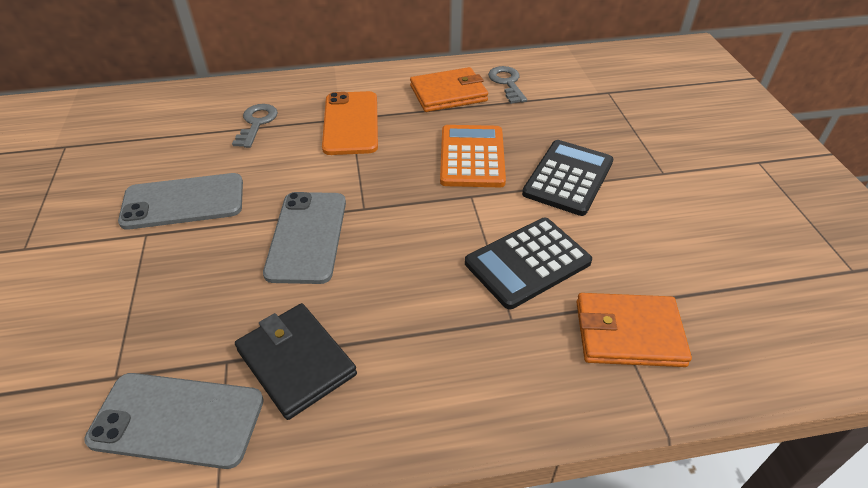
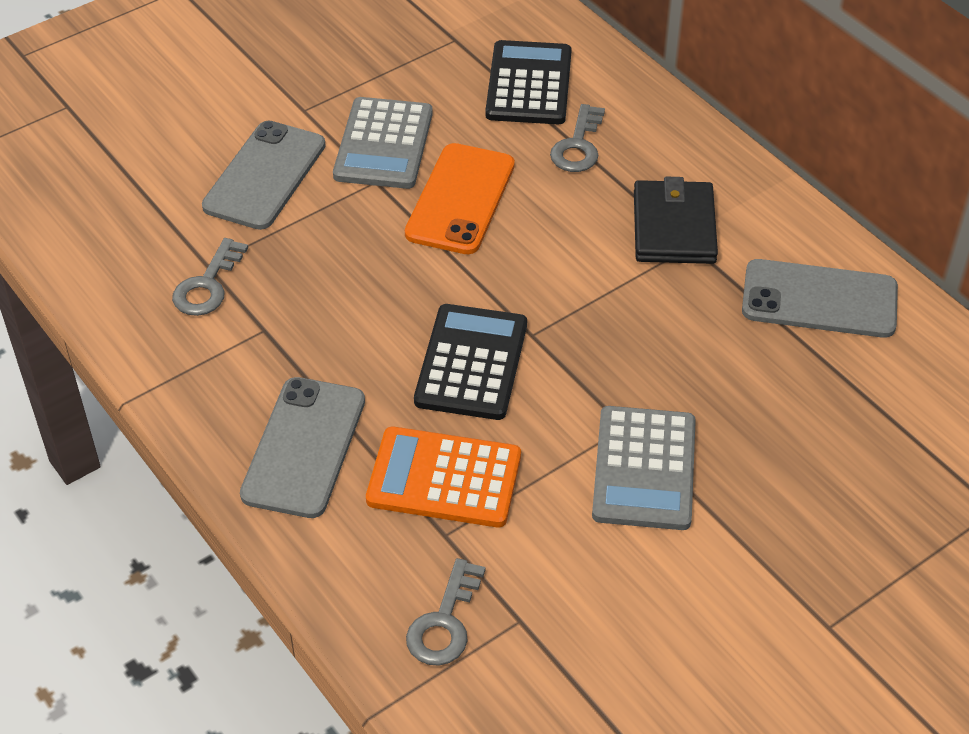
grey calculator: 0 -> 2
grey key: 2 -> 3
orange wallet: 2 -> 0

